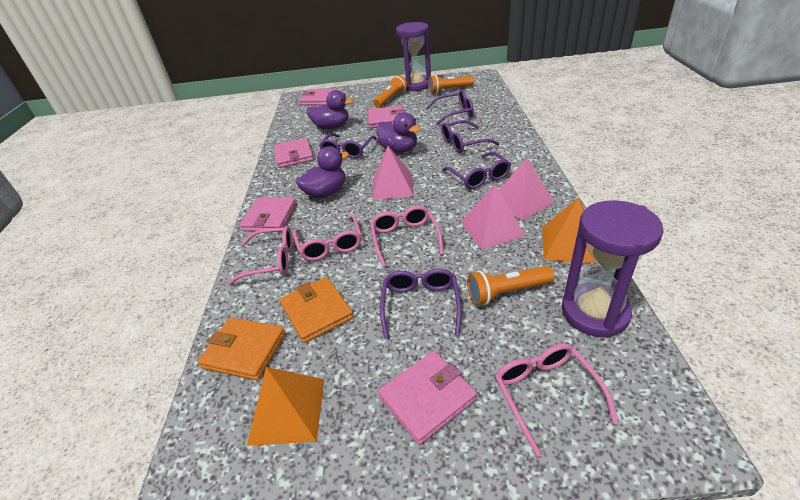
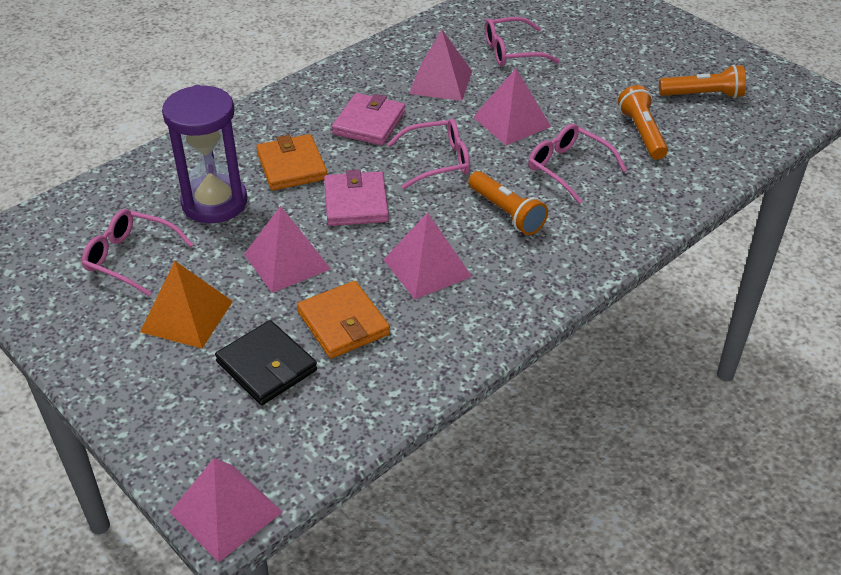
black wallet: 0 -> 1
orange pyramid: 2 -> 1
pink pyramid: 3 -> 5
pink wallet: 5 -> 2
purple duck: 3 -> 0
purple glasses: 5 -> 0
purple hourglass: 2 -> 1

